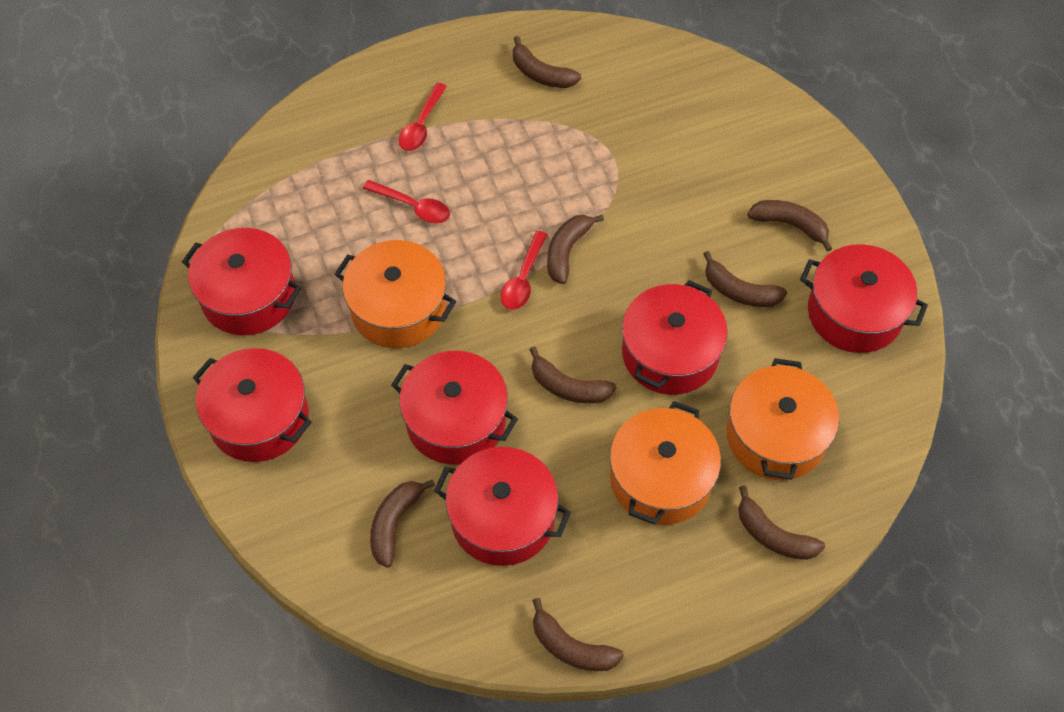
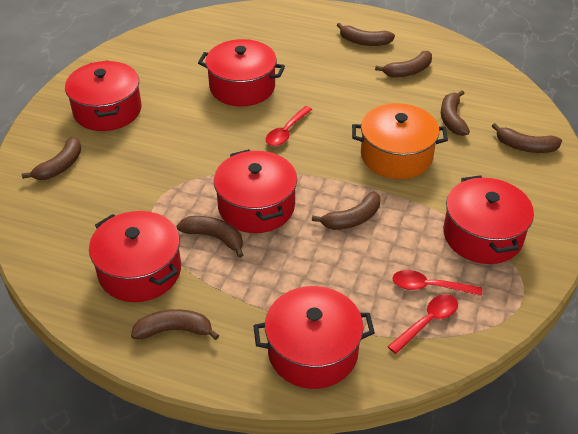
orange pot: 3 -> 1

